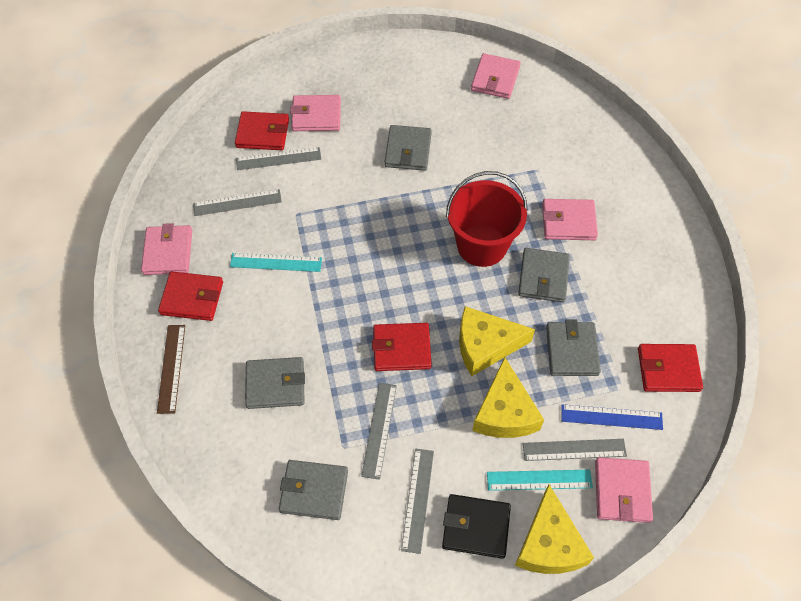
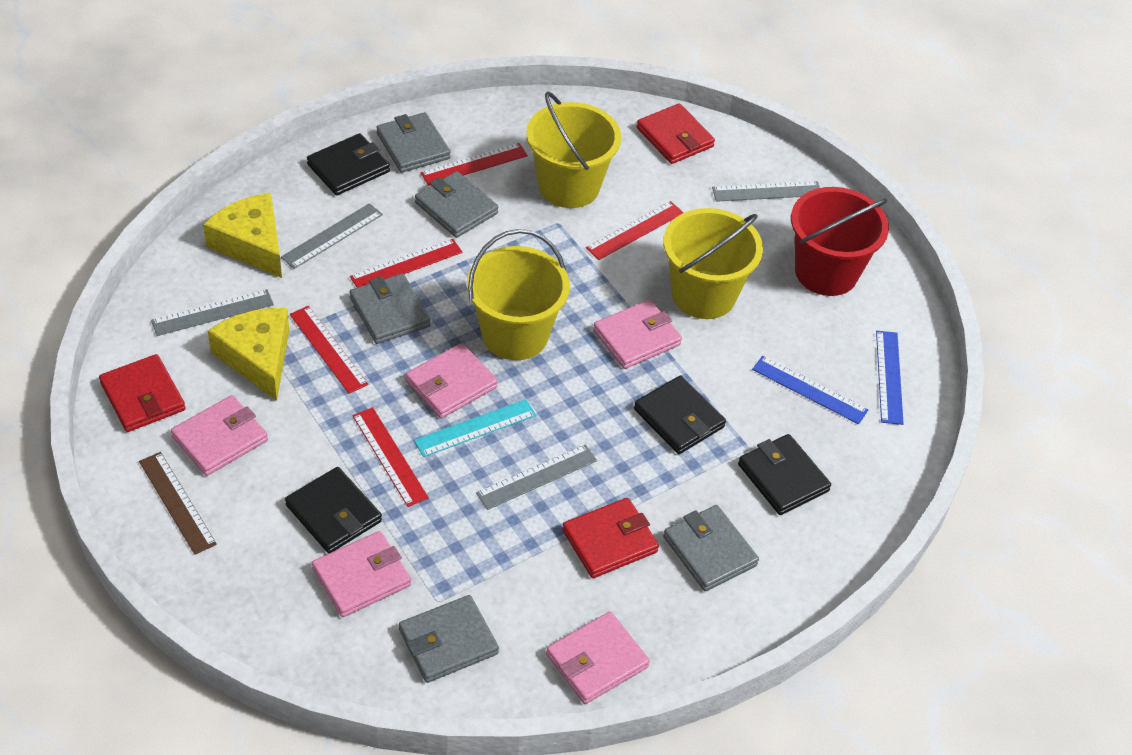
black wallet: 1 -> 4
blue ruler: 1 -> 2
grey ruler: 5 -> 4
red ruler: 0 -> 5
red wallet: 4 -> 3
turquoise ruler: 2 -> 1
yellow bucket: 0 -> 3
yellow cheese: 3 -> 2

